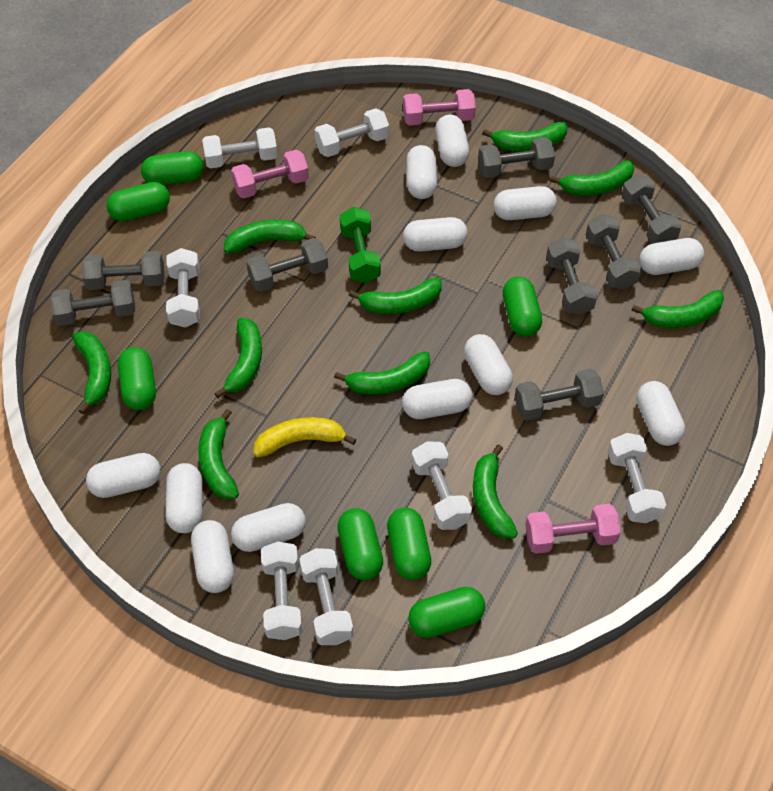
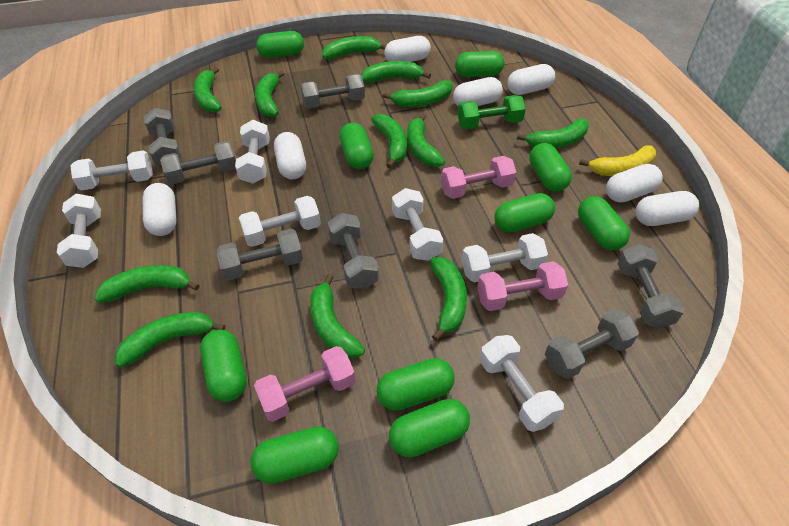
green banana: 10 -> 12
green capsule: 7 -> 10
grey dumbbell: 8 -> 7
white capsule: 12 -> 7

